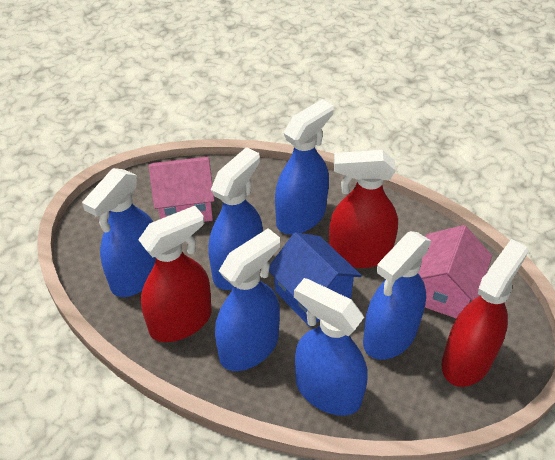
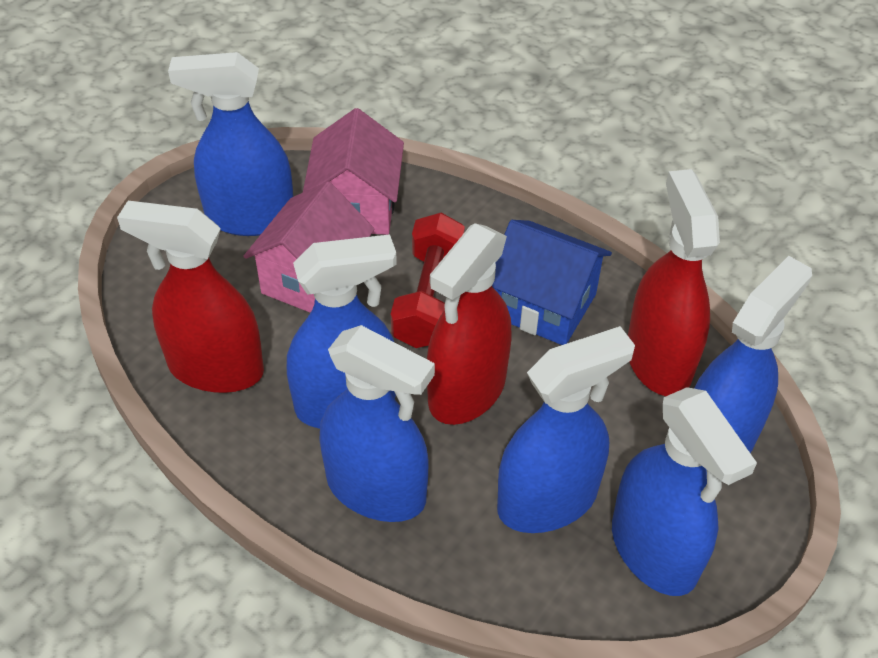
red dumbbell: 0 -> 1

